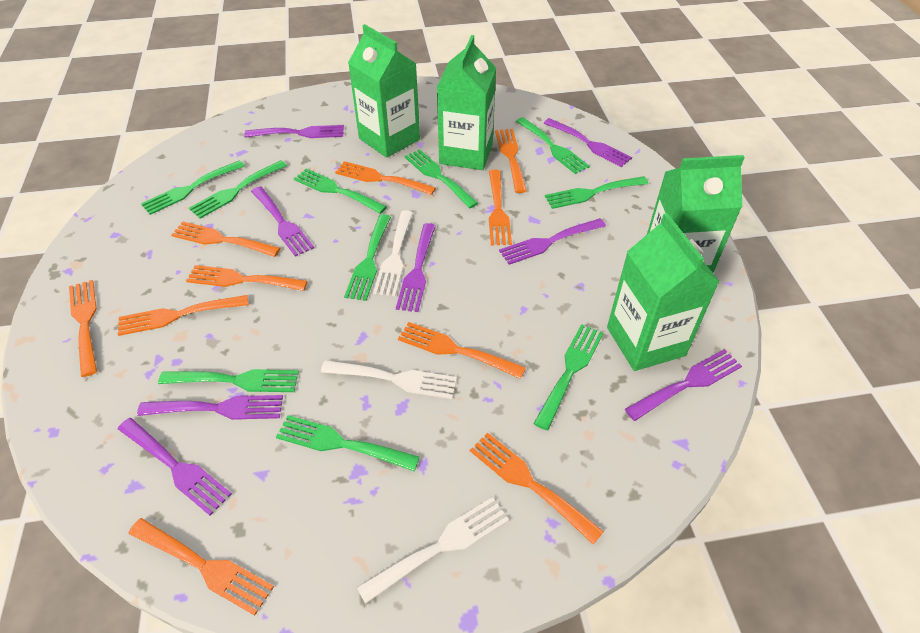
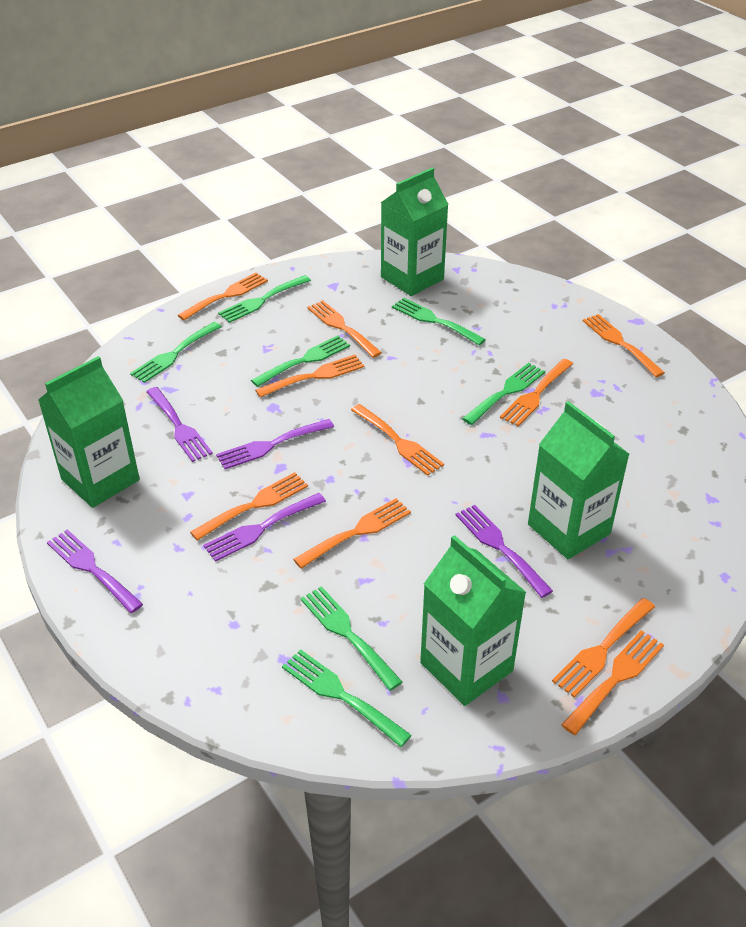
green fork: 10 -> 7
purple fork: 8 -> 5
white fork: 3 -> 0

